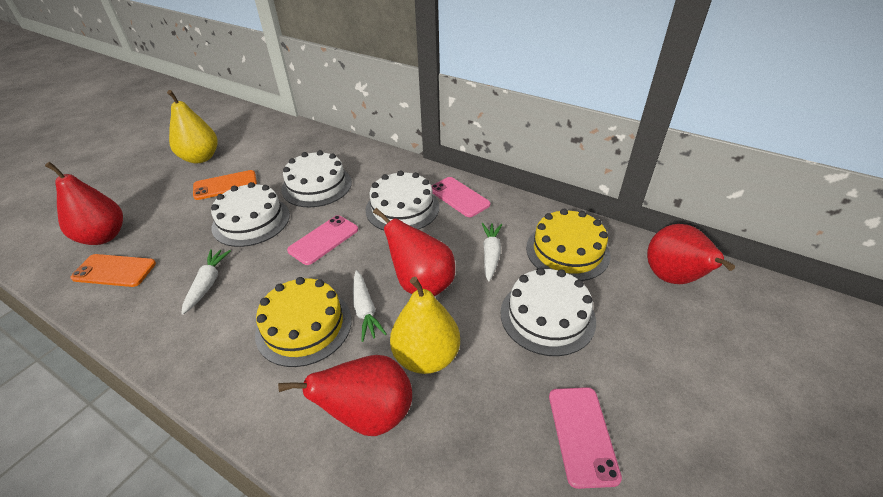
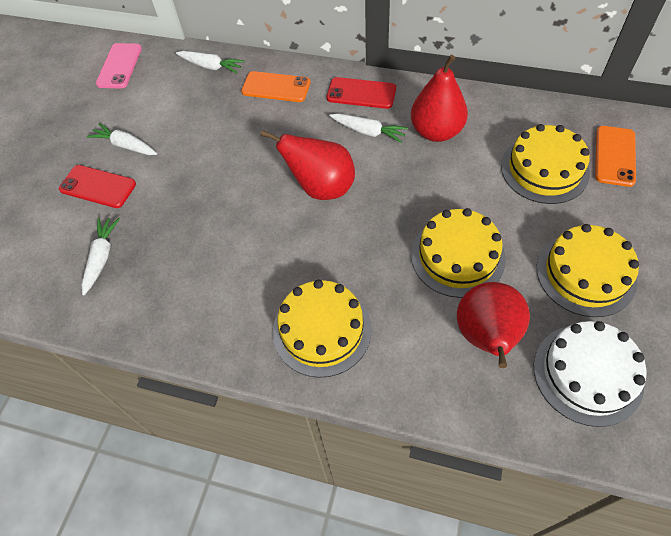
pink phone: 3 -> 1
red pear: 4 -> 3
red phone: 0 -> 2
white cake: 4 -> 1
white carrot: 3 -> 4
yellow cake: 2 -> 4
yellow pear: 2 -> 0

